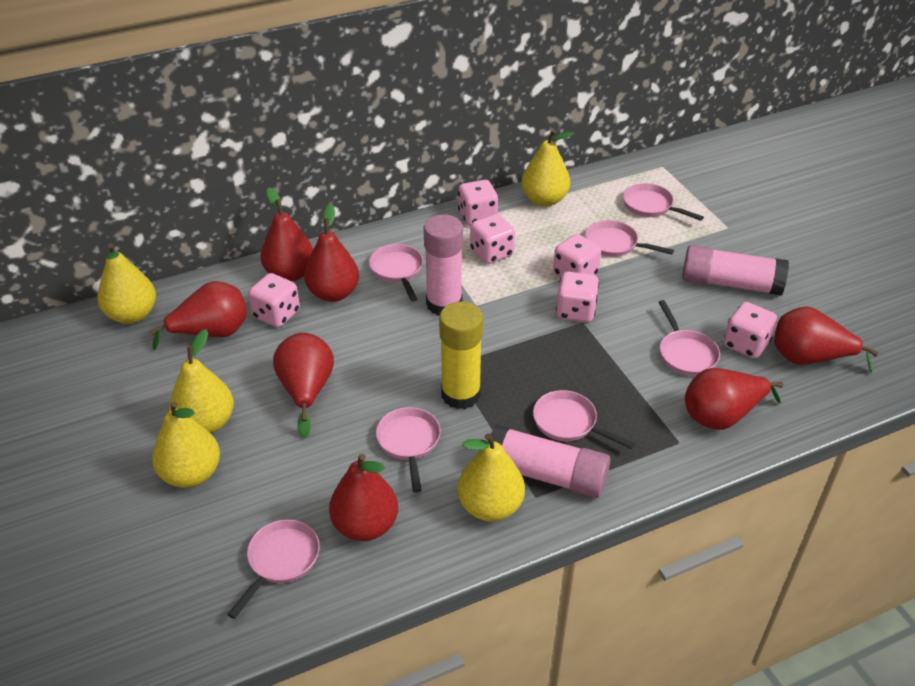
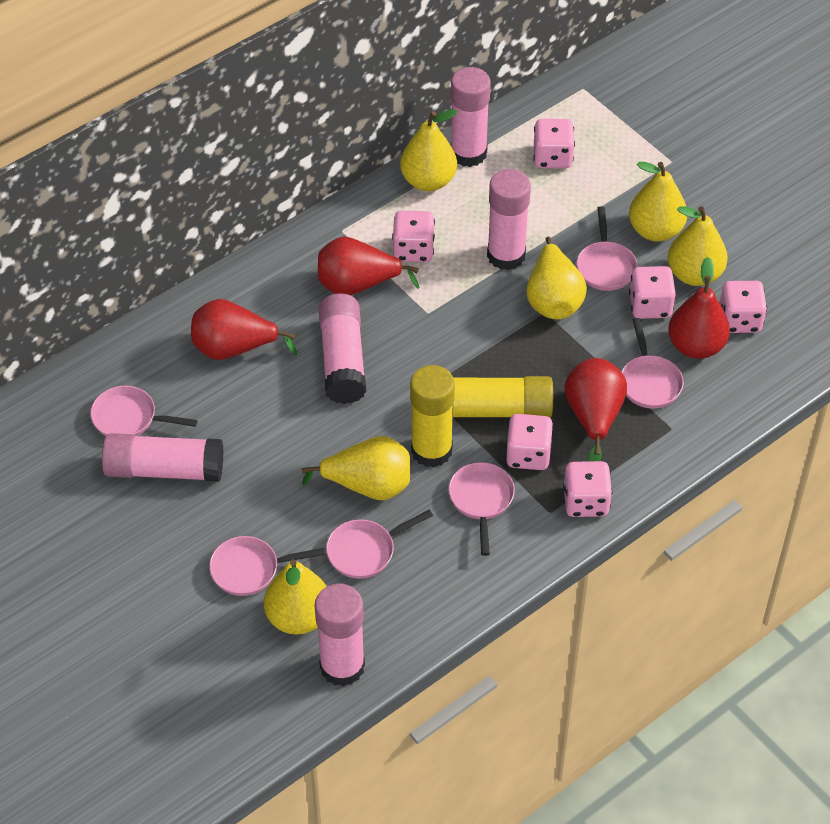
pink glue stick: 3 -> 5
pink pan: 7 -> 6
red pear: 7 -> 4
yellow glue stick: 1 -> 2
yellow pear: 5 -> 6

